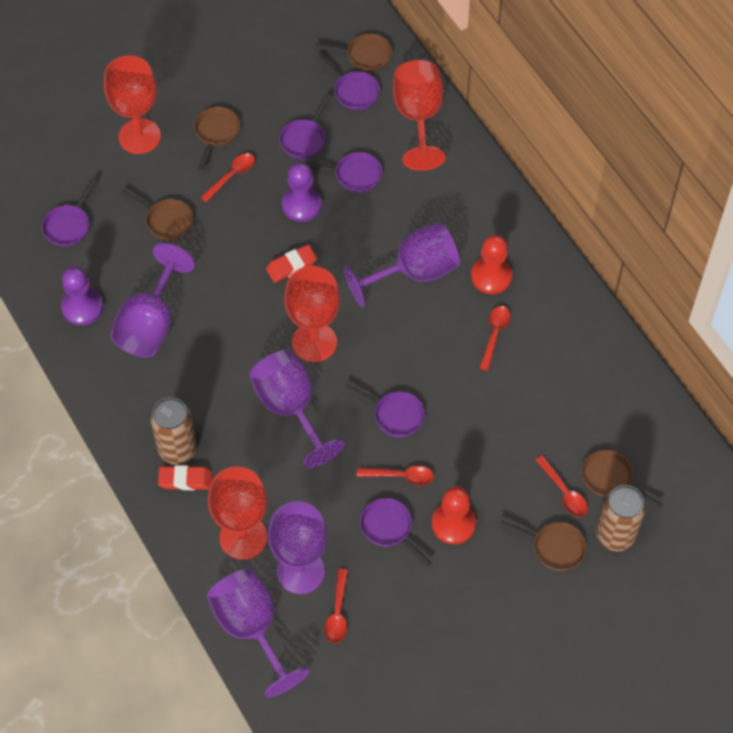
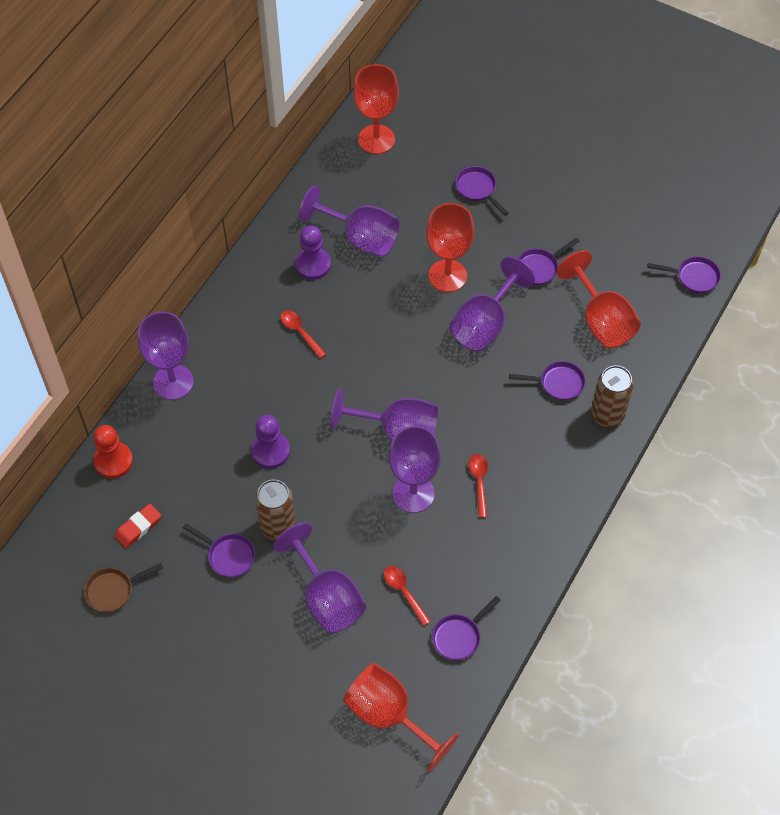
brown pan: 5 -> 1
purple goblet: 5 -> 6
red eraser: 2 -> 1
red pawn: 2 -> 1
red spoon: 5 -> 3

